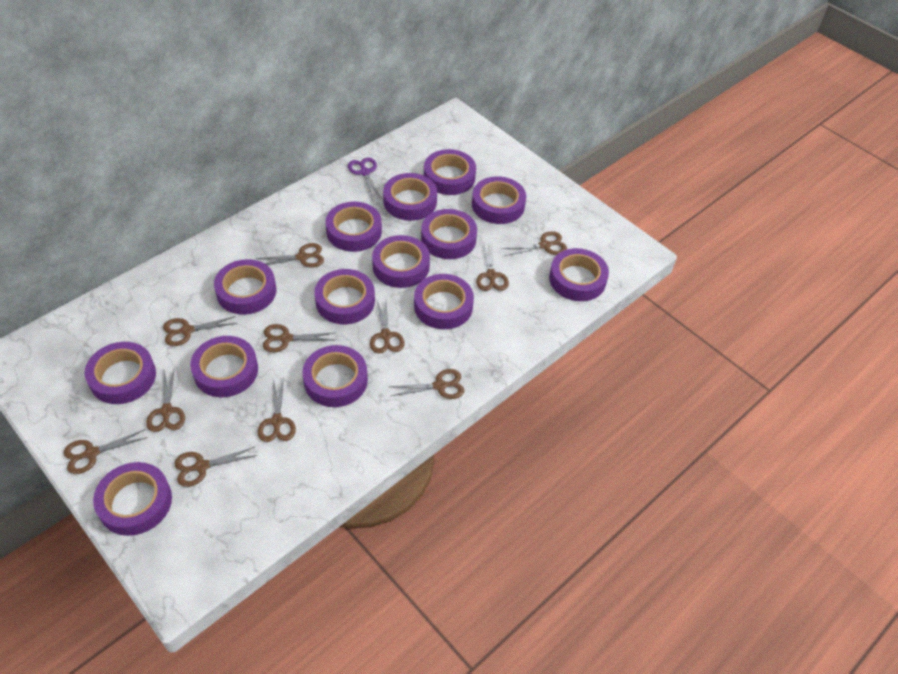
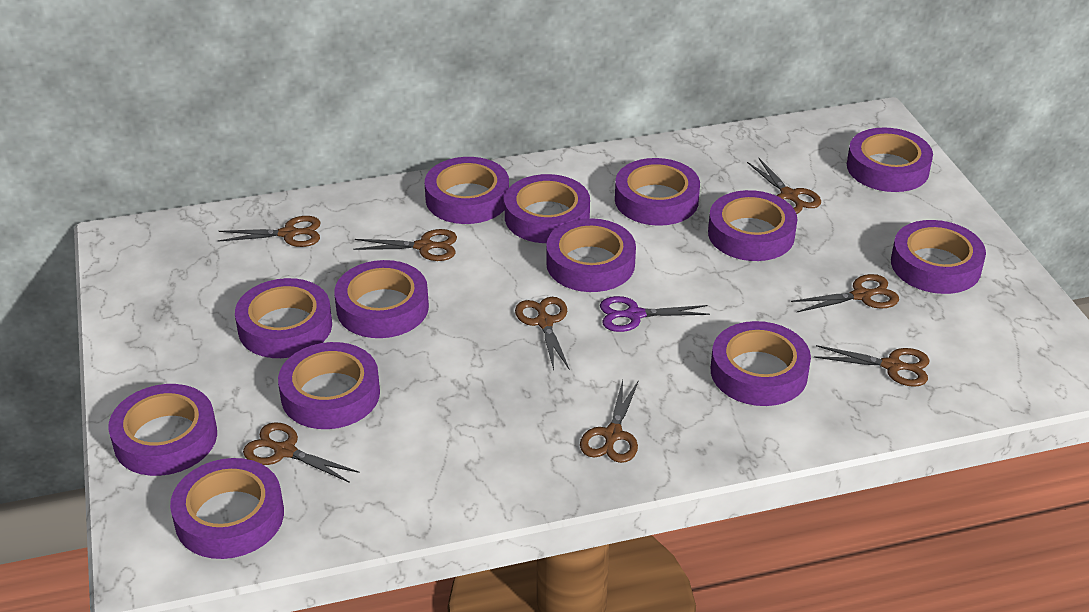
brown scissors: 11 -> 8
purple tape: 14 -> 13

